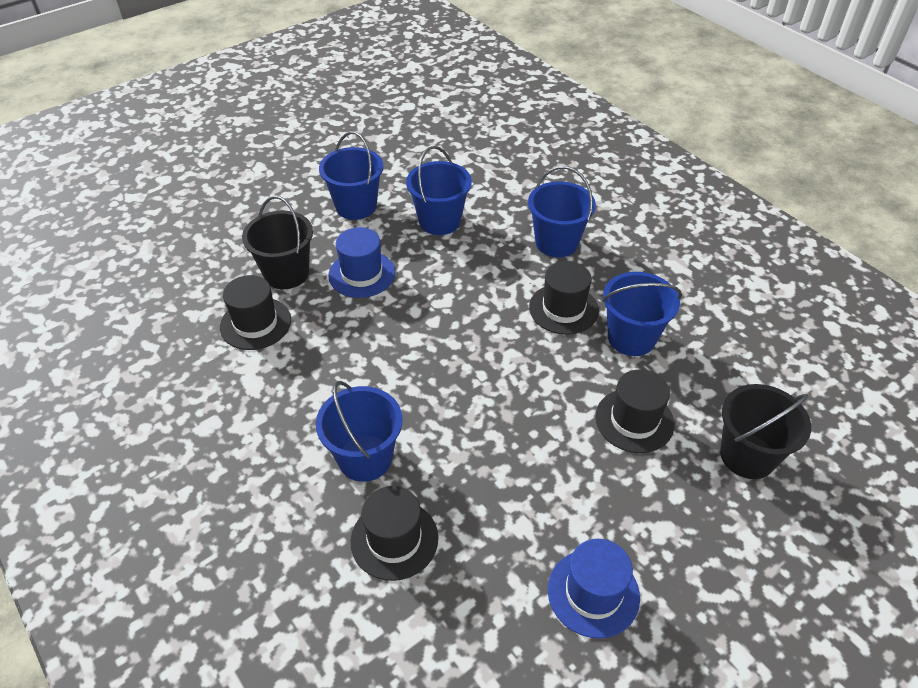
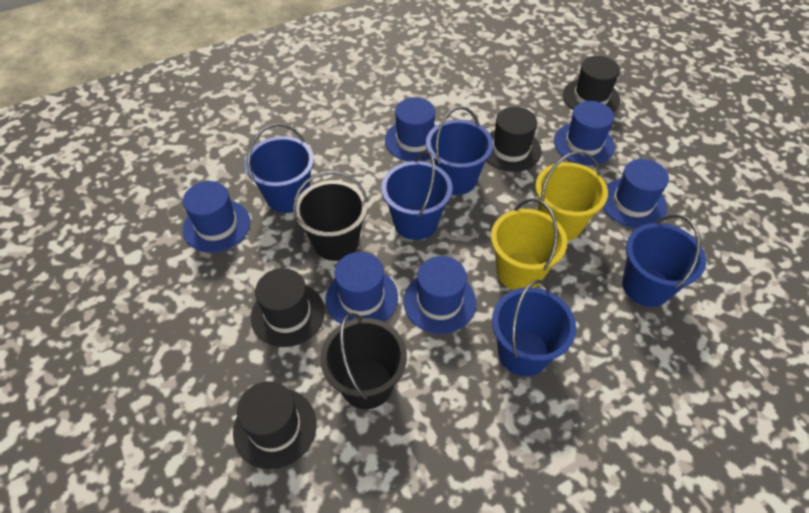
blue hat: 2 -> 6
yellow bucket: 0 -> 2

